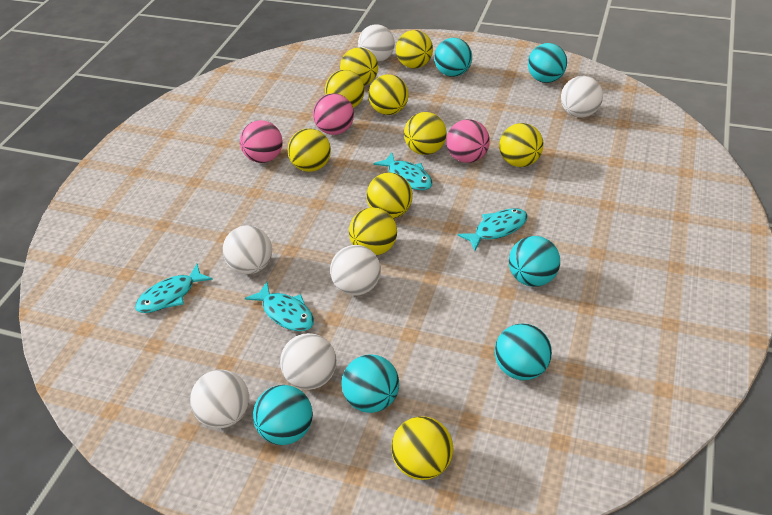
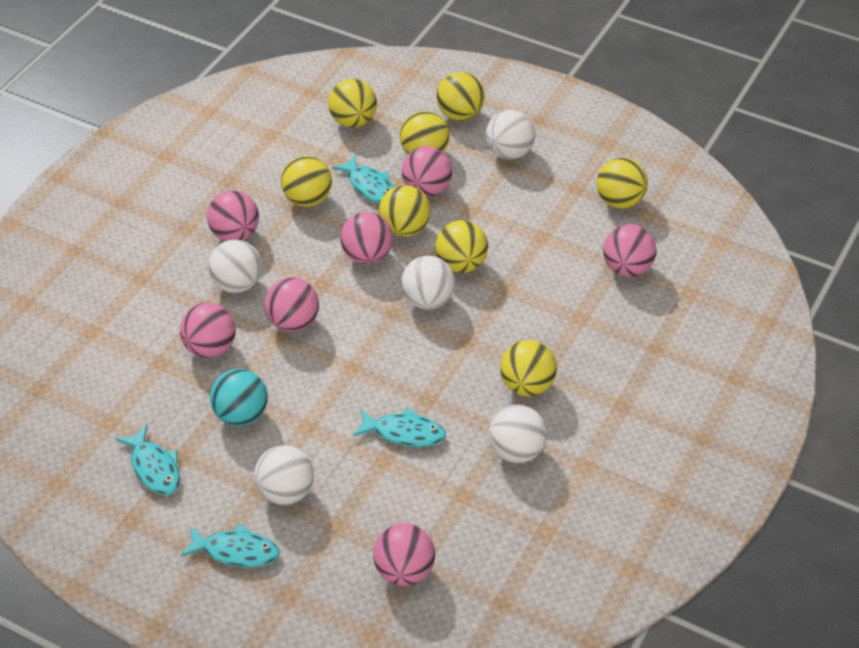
pink ball: 3 -> 7
turquoise ball: 6 -> 1
white ball: 6 -> 5
yellow ball: 10 -> 8

